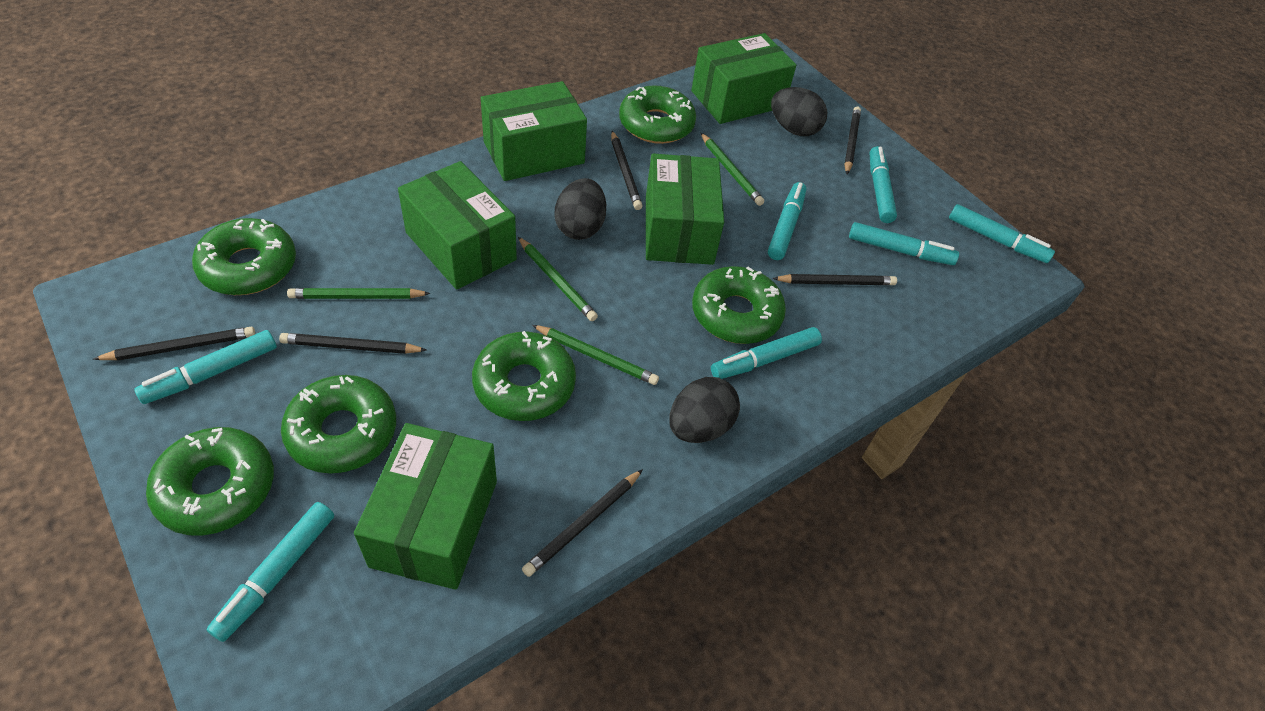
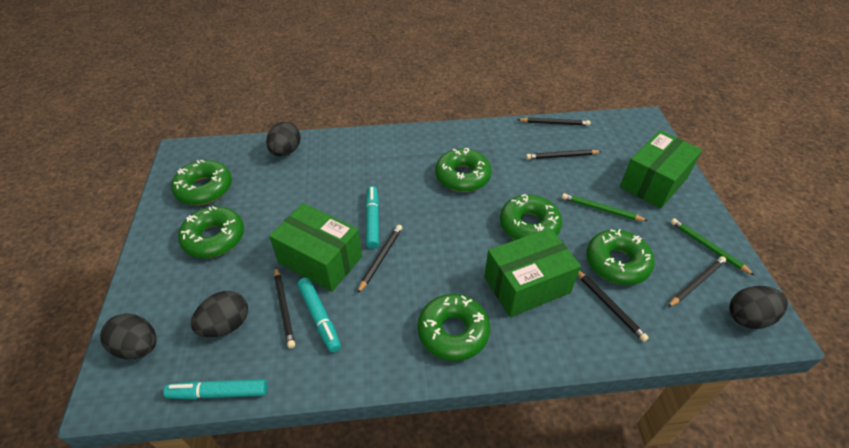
black egg: 3 -> 4
green box: 5 -> 3
green pencil: 4 -> 2
turquoise marker: 7 -> 3

